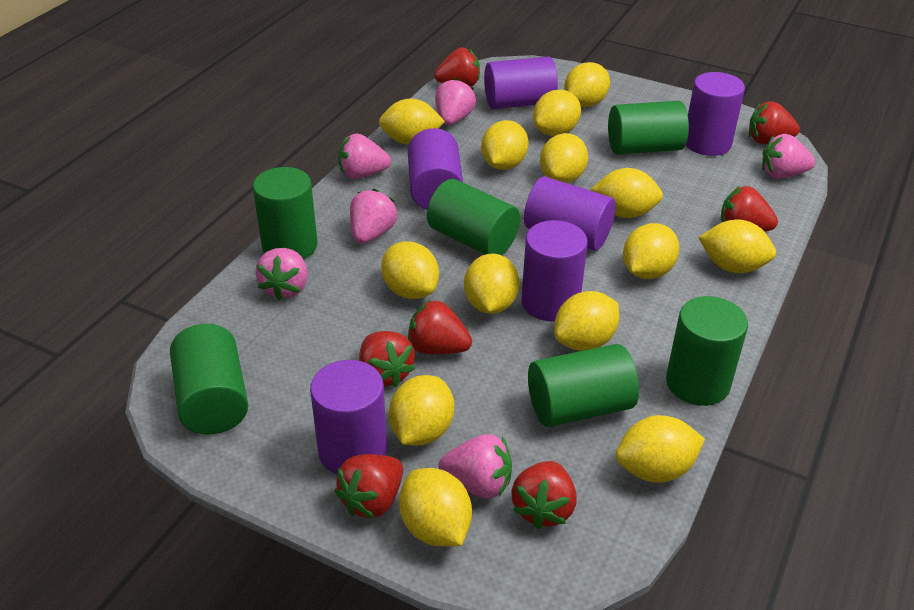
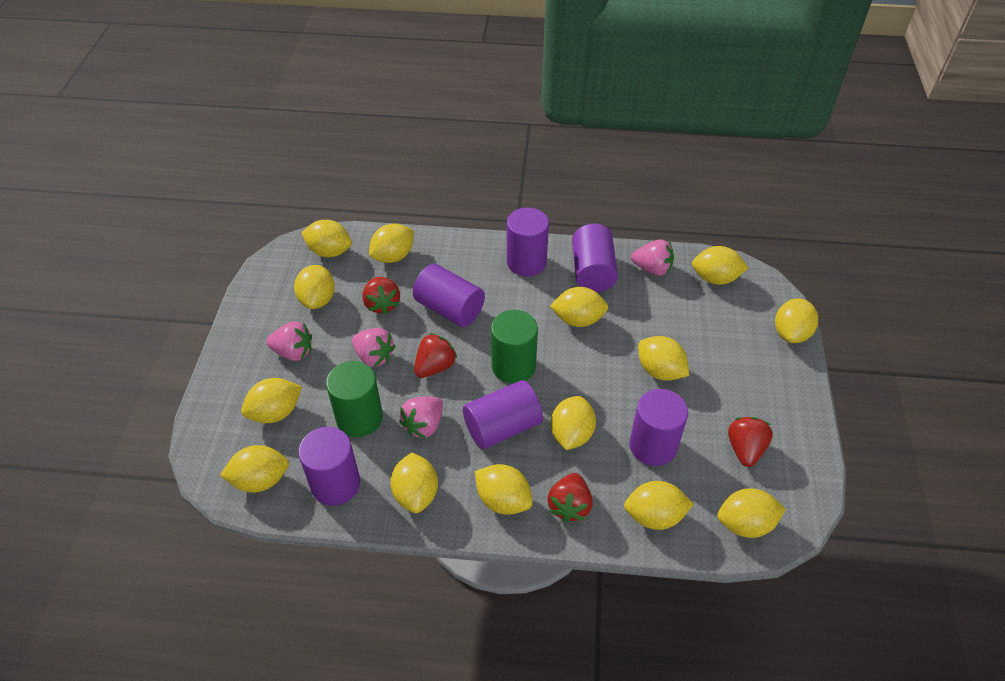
green cylinder: 6 -> 2
pink strawberry: 6 -> 4
red strawberry: 7 -> 4

